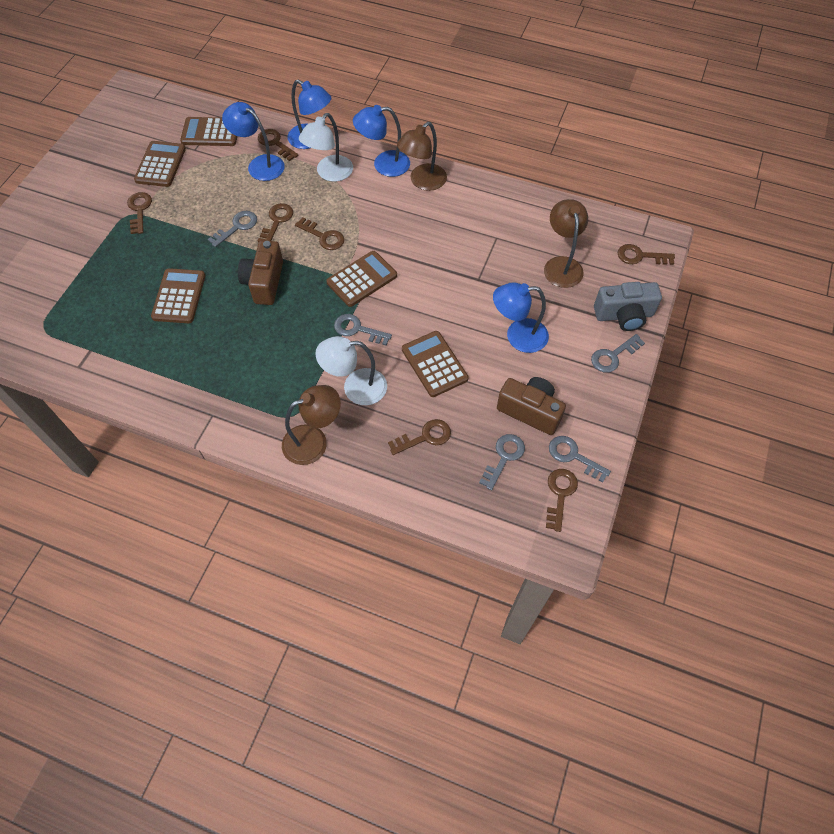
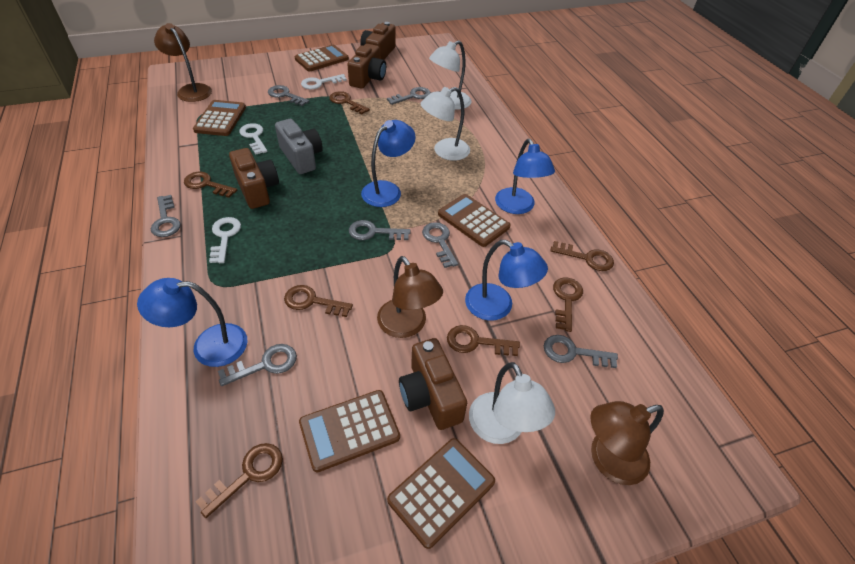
brown camera: 2 -> 4
grey key: 5 -> 7
white key: 0 -> 3
white lamp: 2 -> 3

